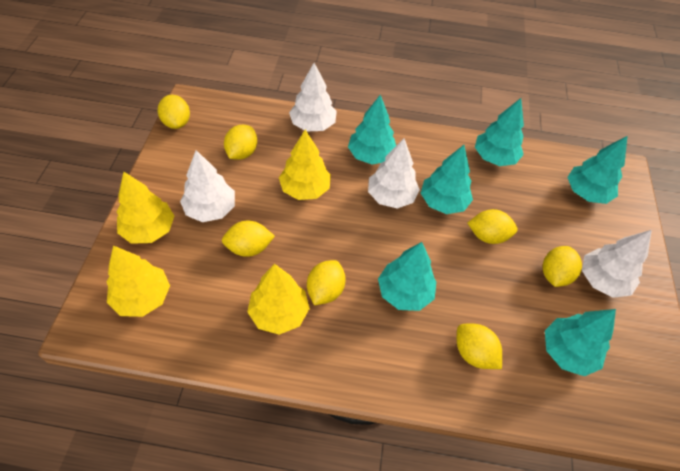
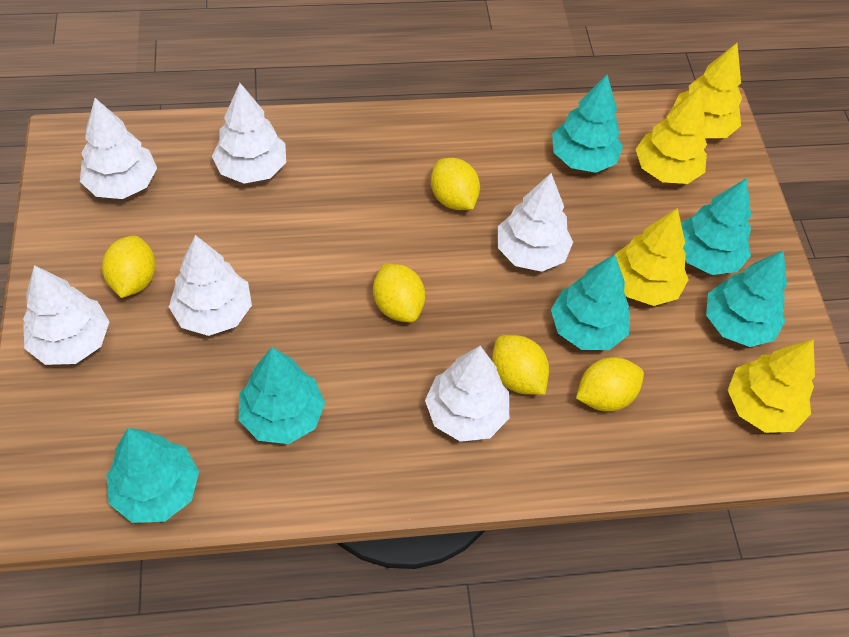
white tree: 4 -> 6
yellow lemon: 7 -> 5

